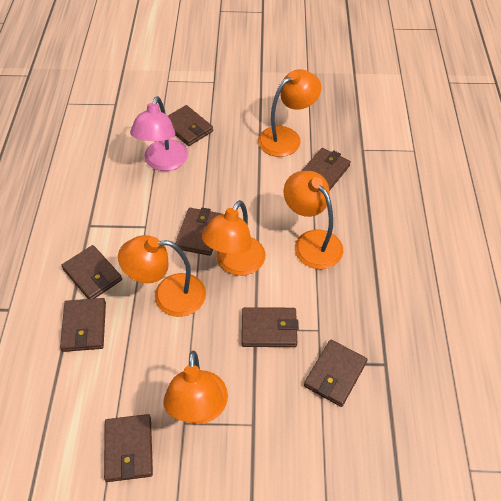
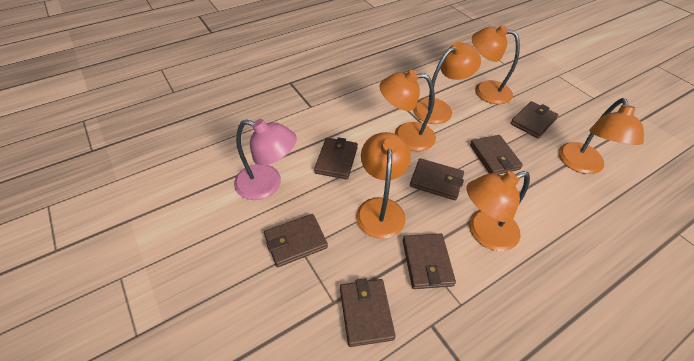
brown wallet: 8 -> 7
orange lamp: 5 -> 6

